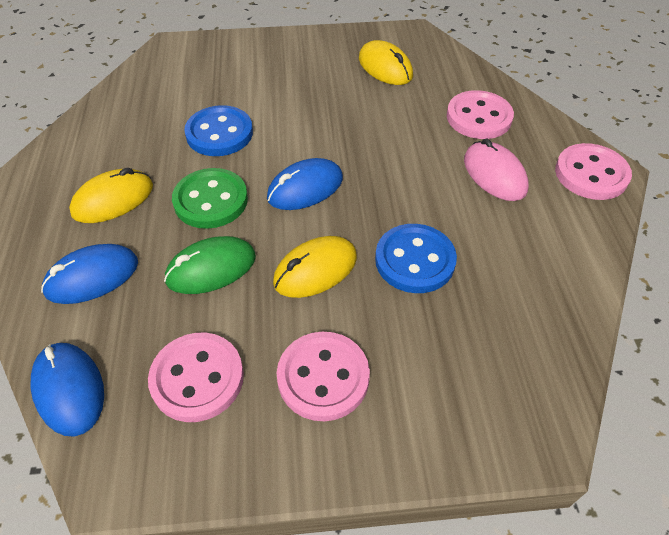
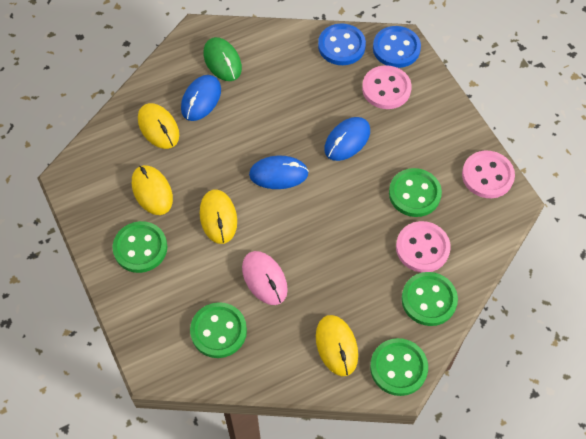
green button: 1 -> 5
pink button: 4 -> 3
yellow mouse: 3 -> 4

